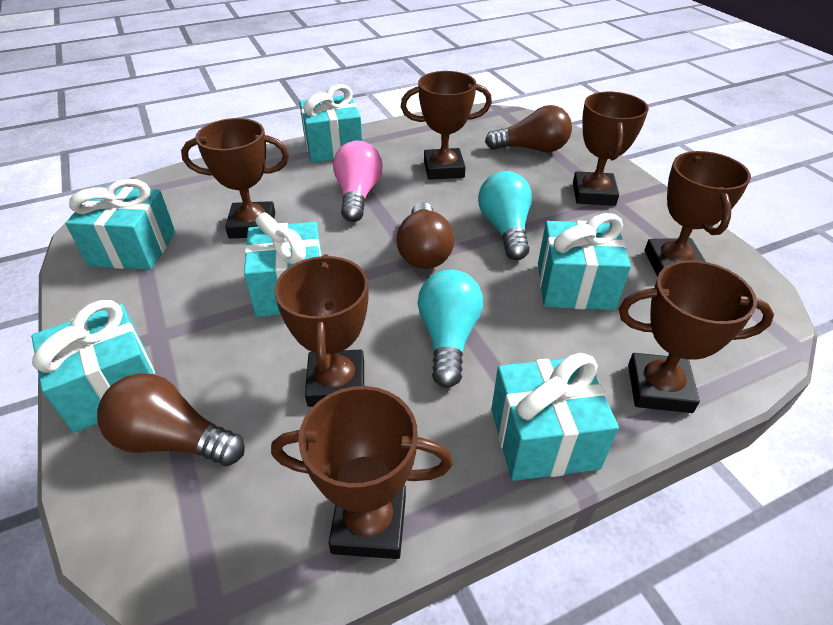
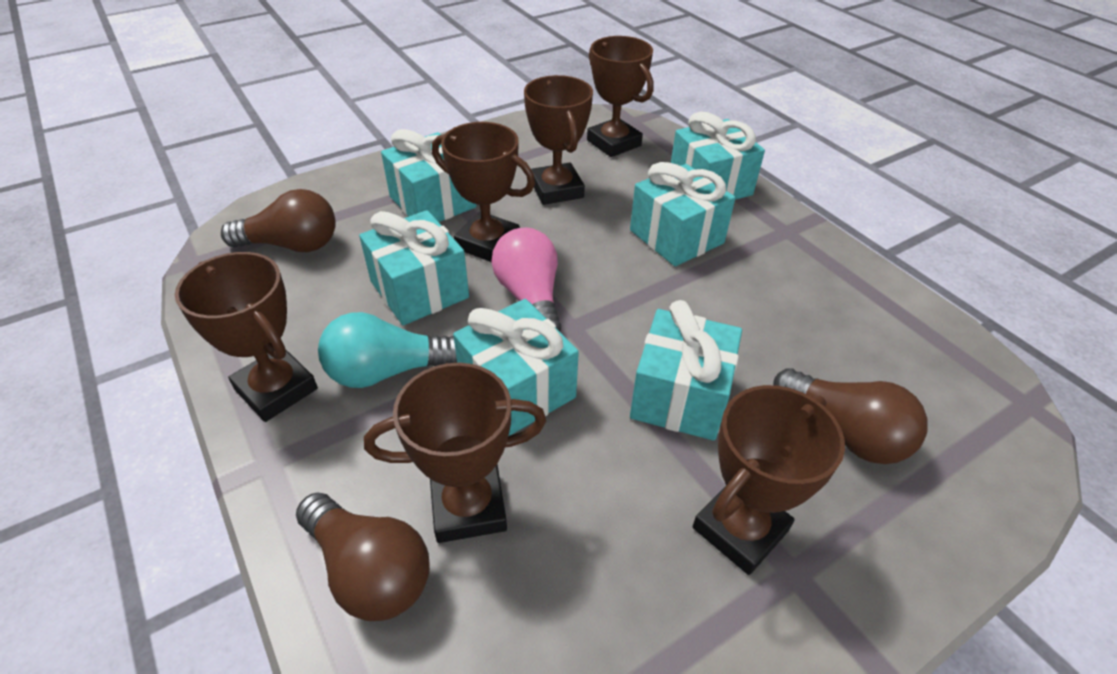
brown trophy: 7 -> 6
turquoise light bulb: 2 -> 1

